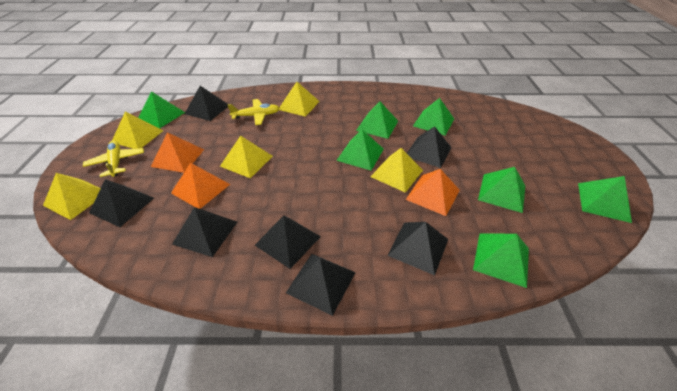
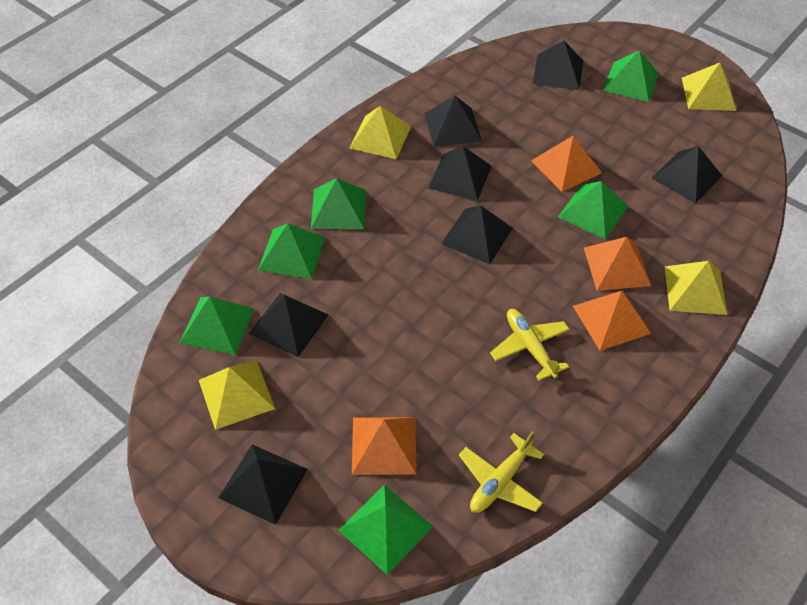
green pyramid: 7 -> 6
orange pyramid: 3 -> 4
yellow pyramid: 5 -> 4

